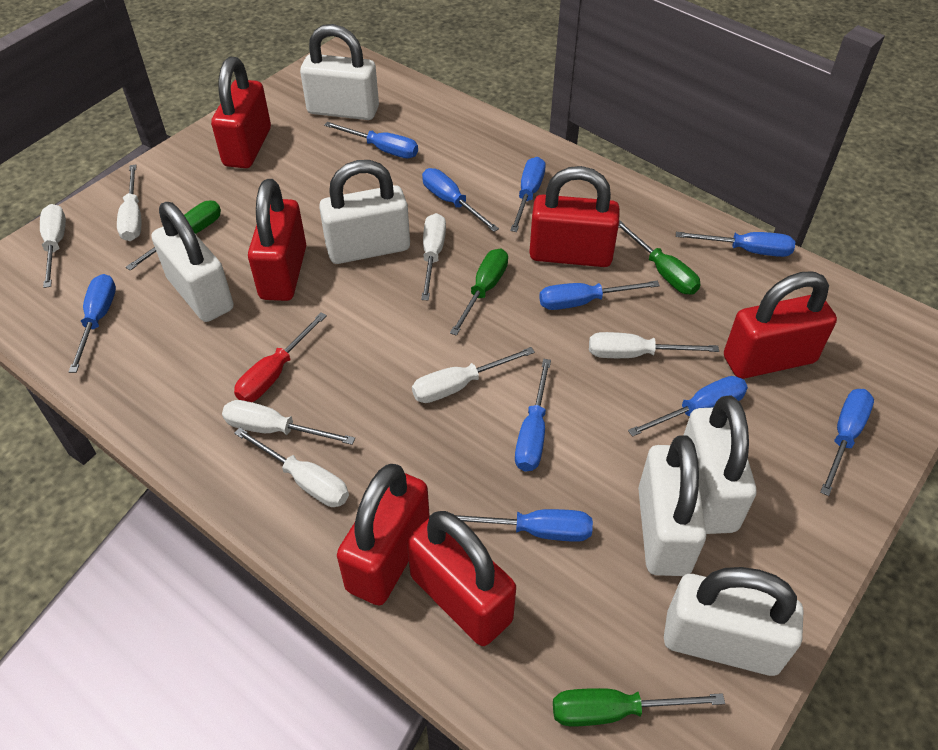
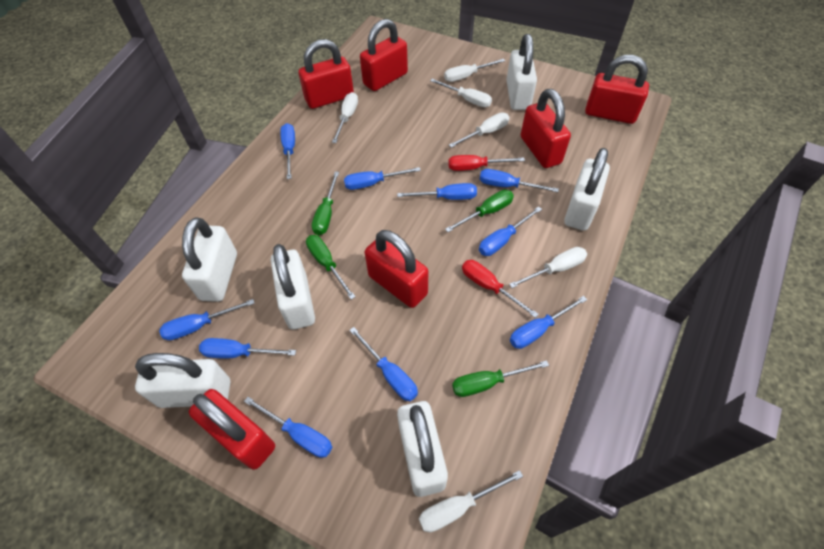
red screwdriver: 1 -> 2
white screwdriver: 7 -> 6

